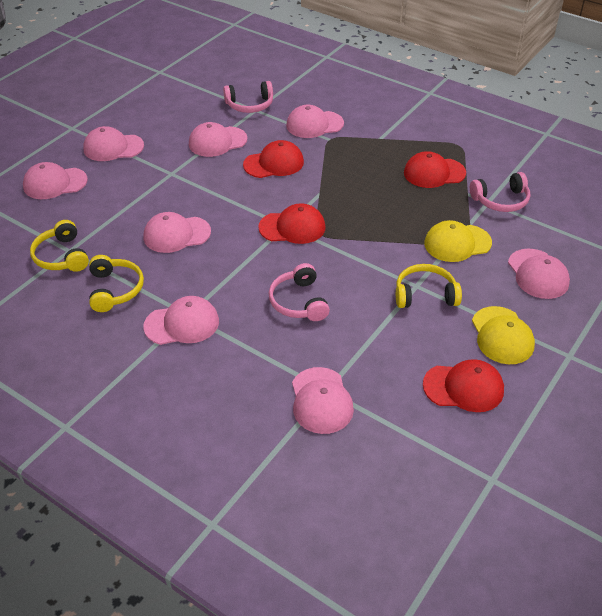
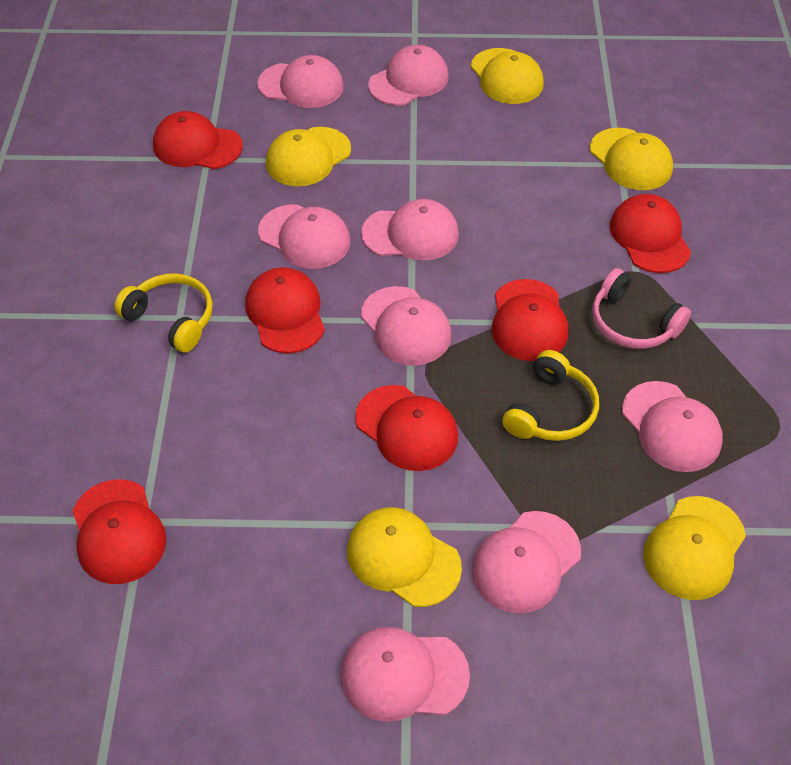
pink headphones: 3 -> 1
red cap: 4 -> 6
yellow cap: 2 -> 5
yellow headphones: 3 -> 2

